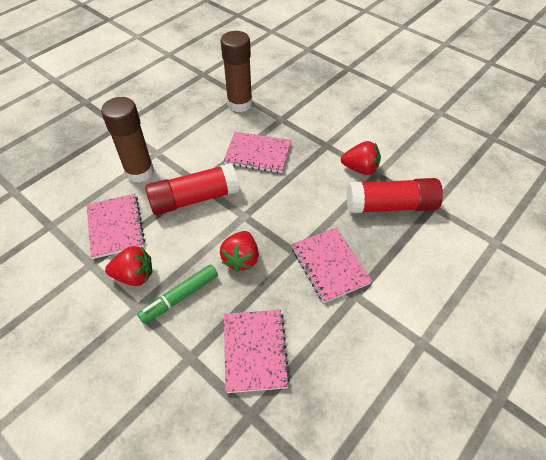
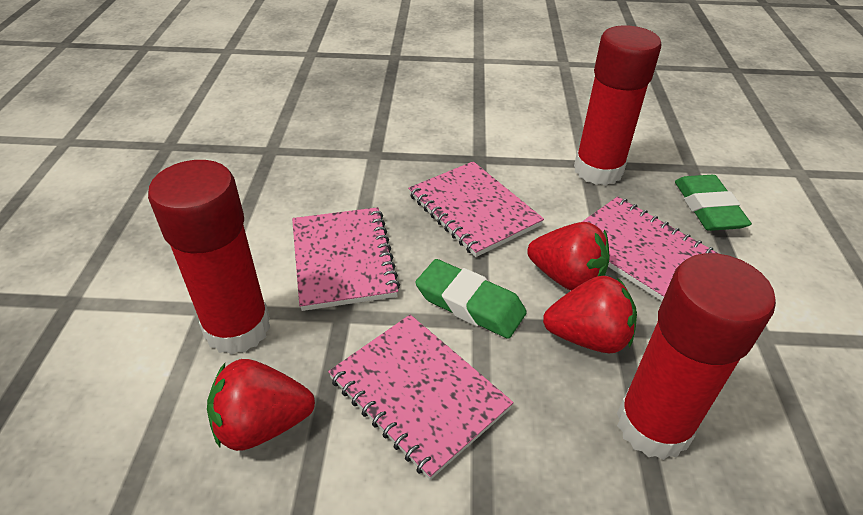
brown glue stick: 2 -> 0
green eraser: 0 -> 2
green marker: 1 -> 0
red glue stick: 2 -> 3

